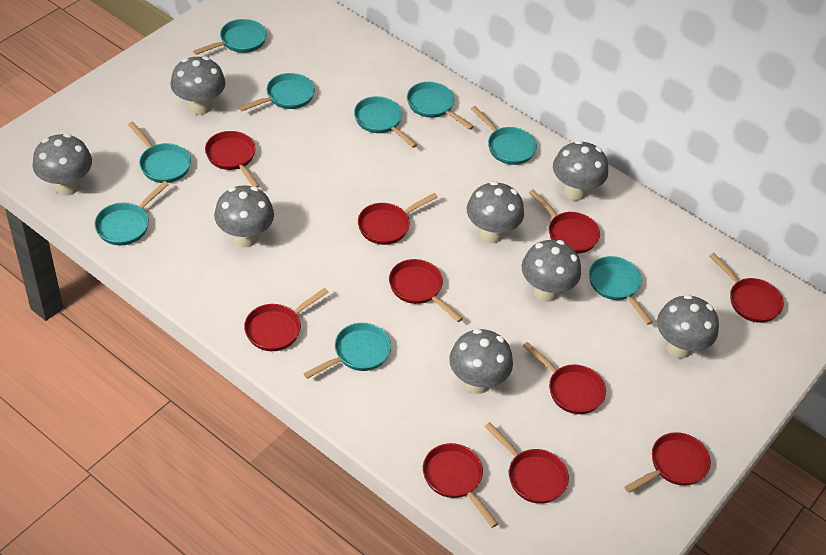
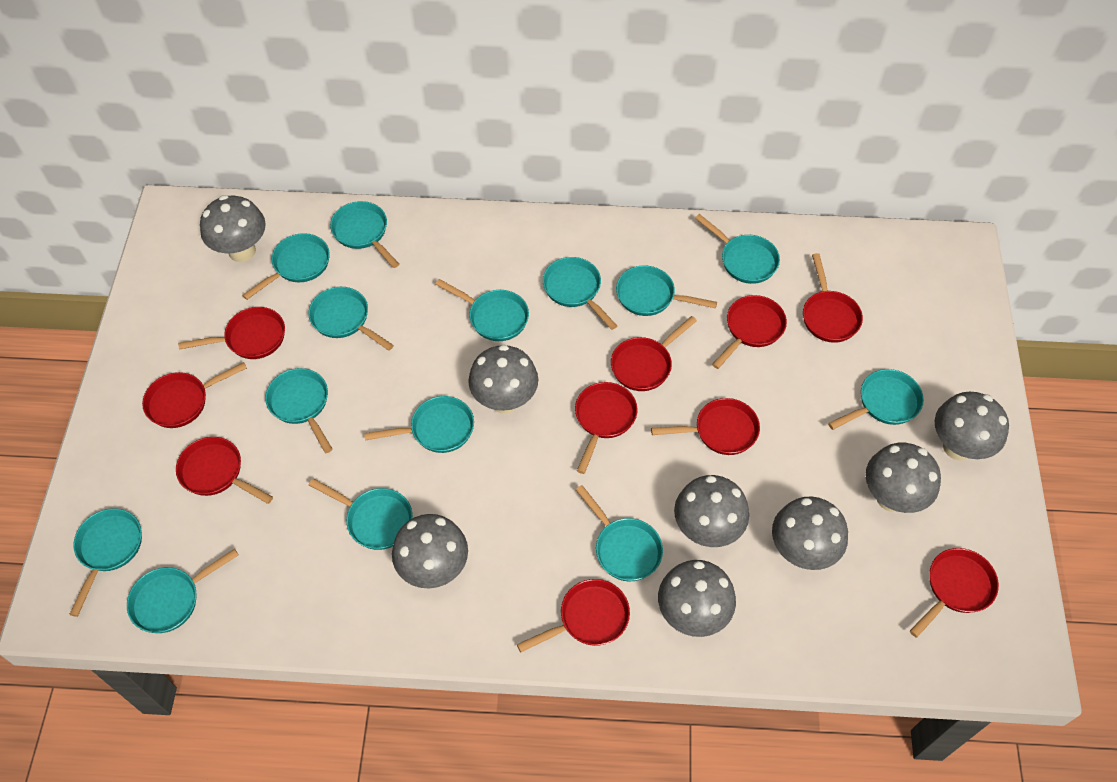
turquoise pan: 9 -> 14

